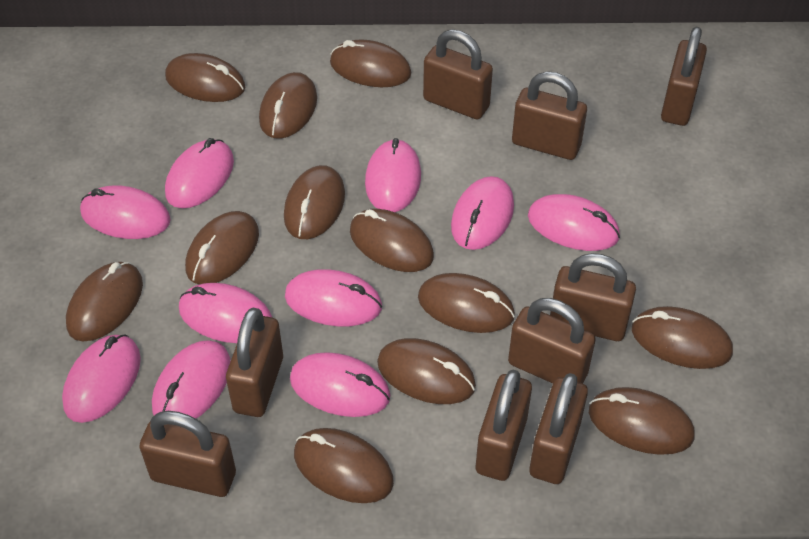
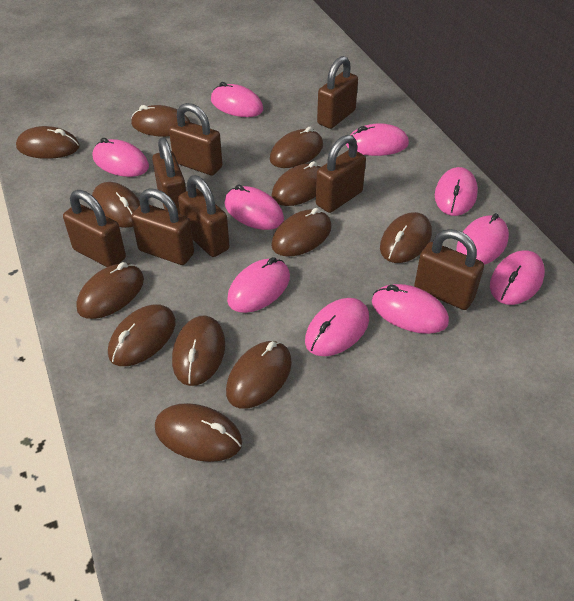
brown padlock: 9 -> 8

